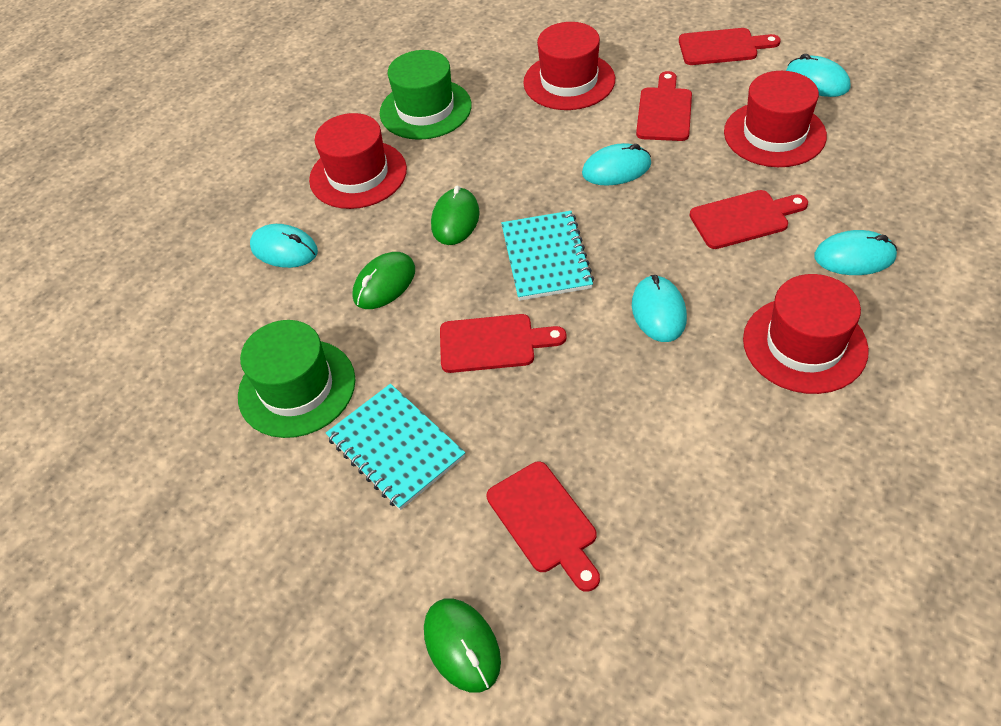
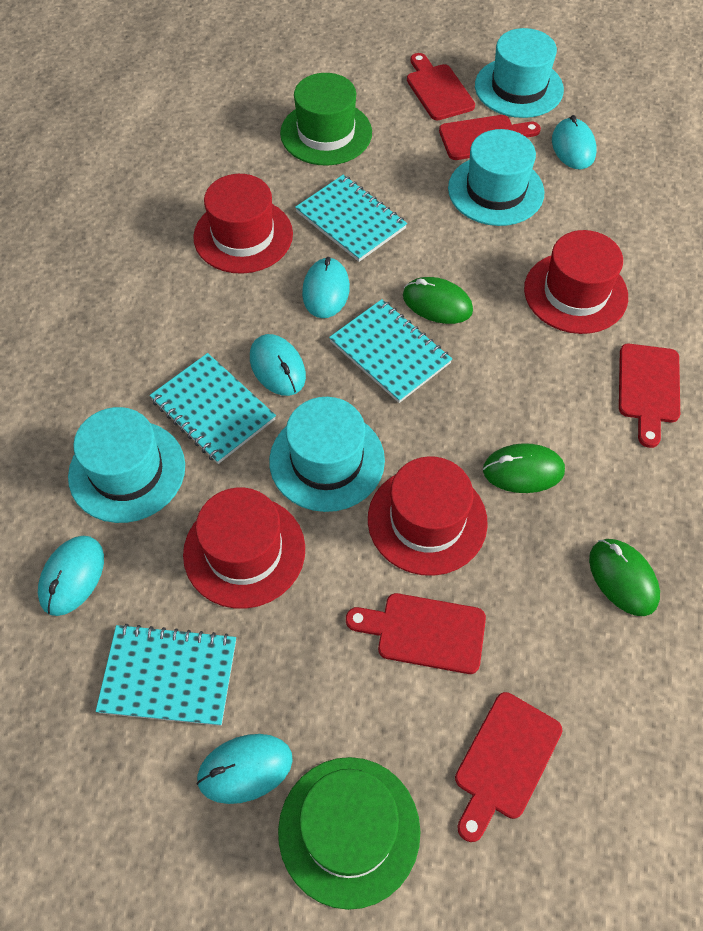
turquoise hat: 0 -> 4
turquoise notebook: 2 -> 4

